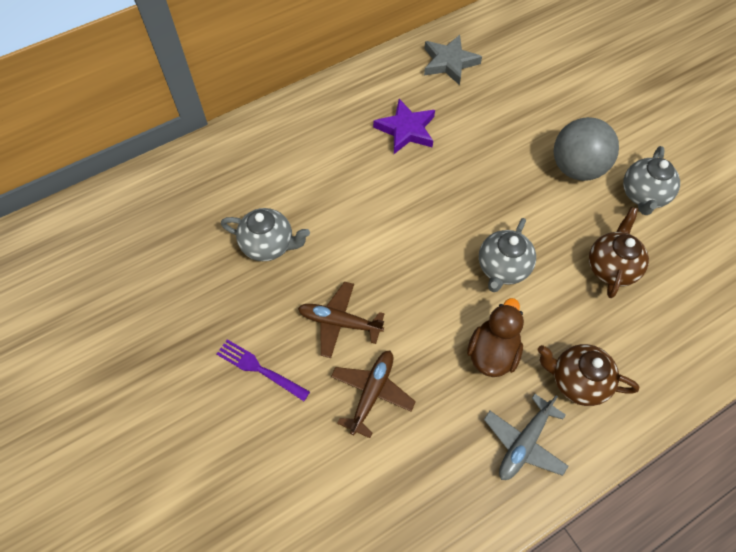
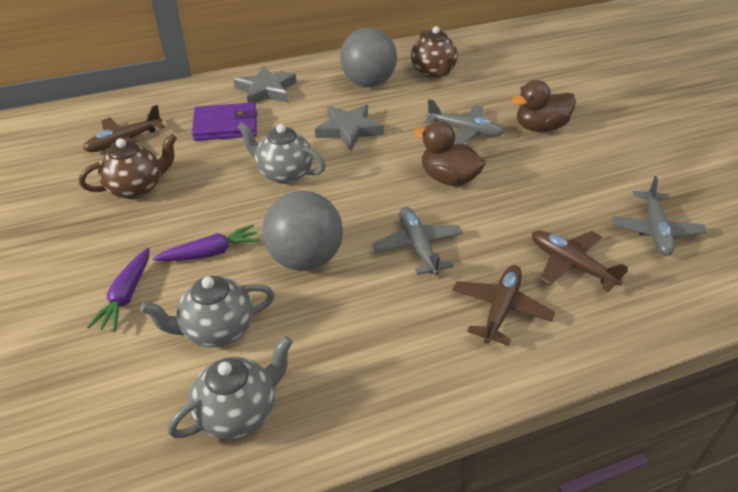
brown duck: 1 -> 2
brown plane: 2 -> 3
grey ball: 1 -> 2
grey plane: 1 -> 3
grey star: 1 -> 2
purple carrot: 0 -> 2
purple fork: 1 -> 0
purple star: 1 -> 0
purple wallet: 0 -> 1

